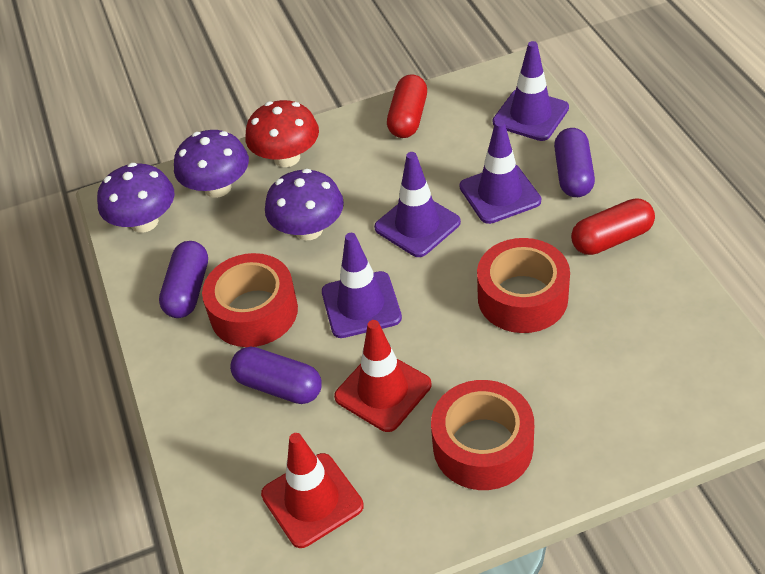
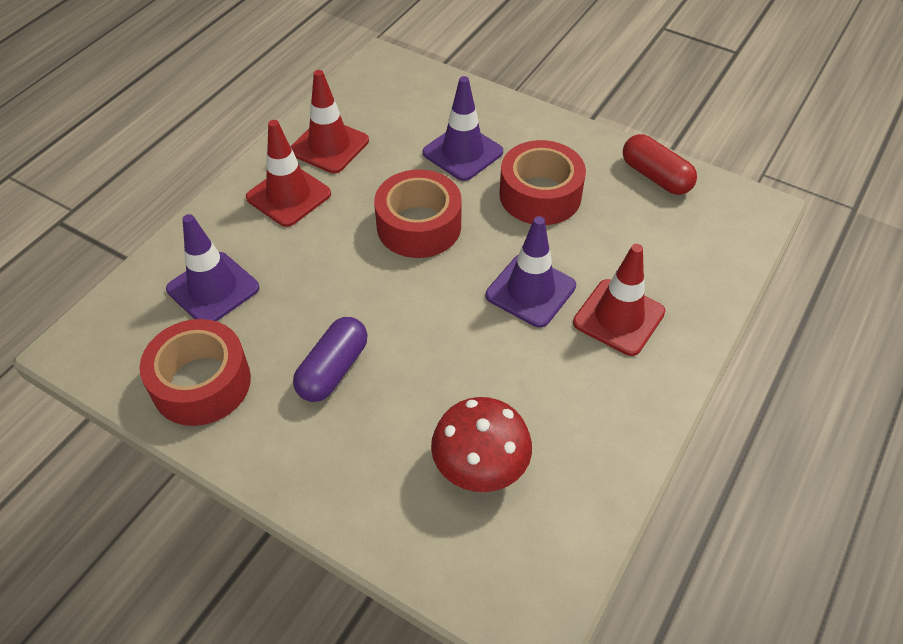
purple capsule: 3 -> 1
purple mushroom: 3 -> 0
purple traffic cone: 4 -> 3
red capsule: 2 -> 1
red traffic cone: 2 -> 3

